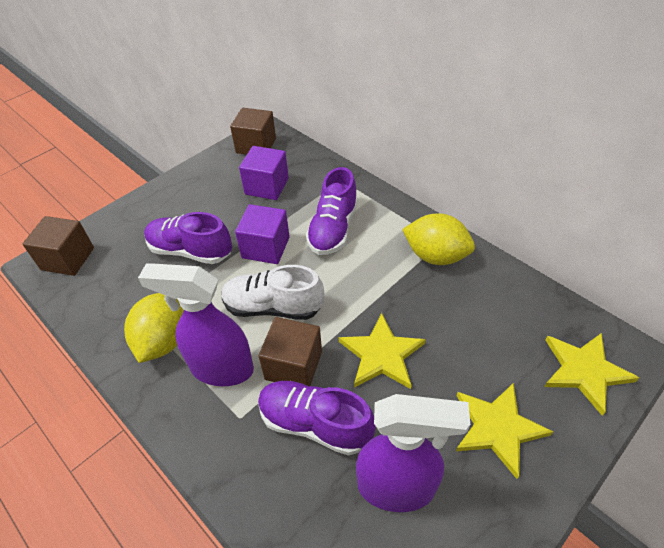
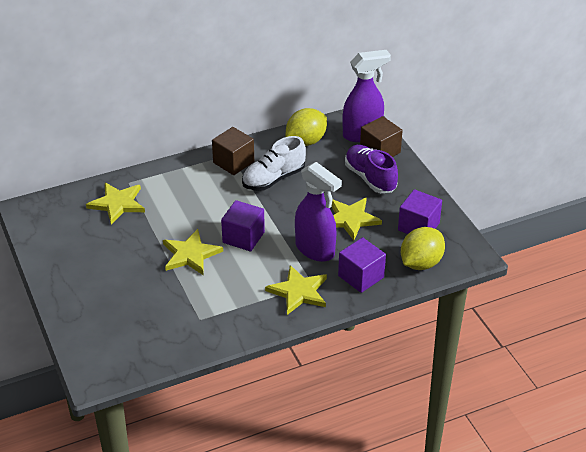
brown cube: 3 -> 2
purple cube: 2 -> 3
purple shoe: 3 -> 1
yellow star: 3 -> 4

